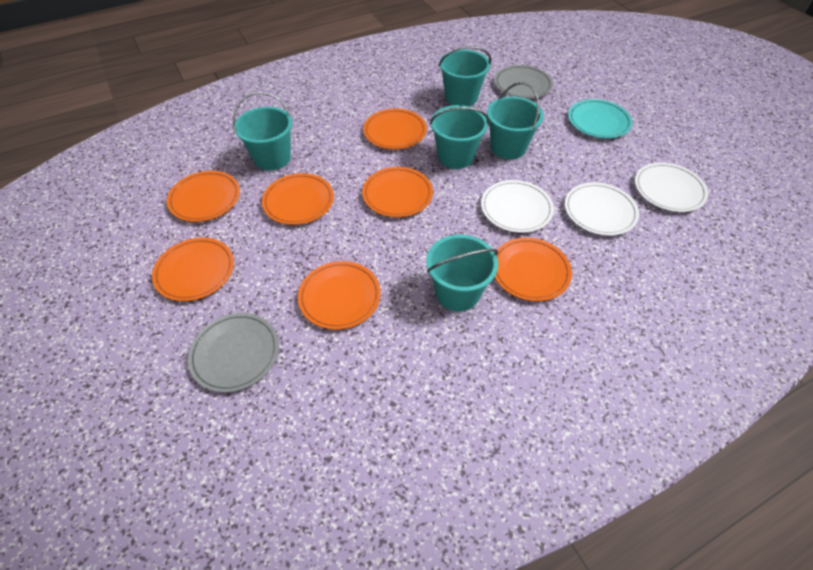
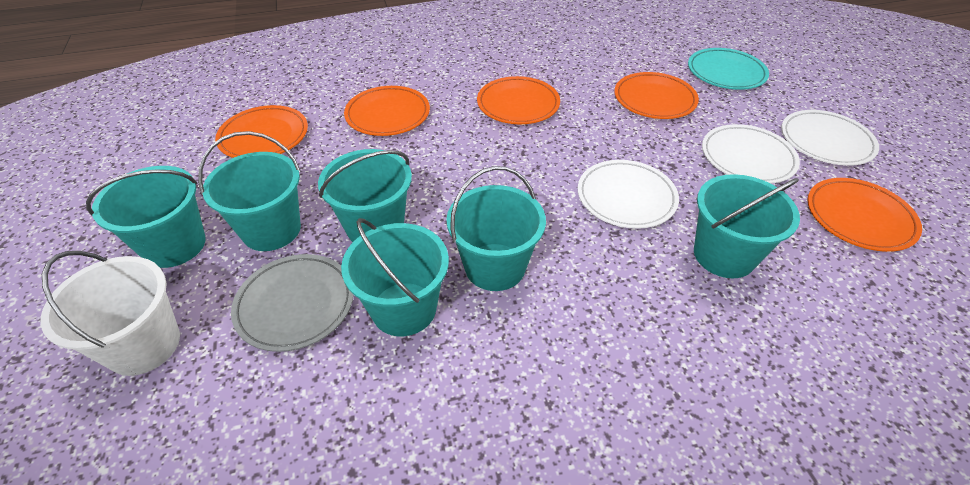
grey plate: 2 -> 1
orange plate: 7 -> 5
turquoise bucket: 5 -> 6
white bucket: 0 -> 1

